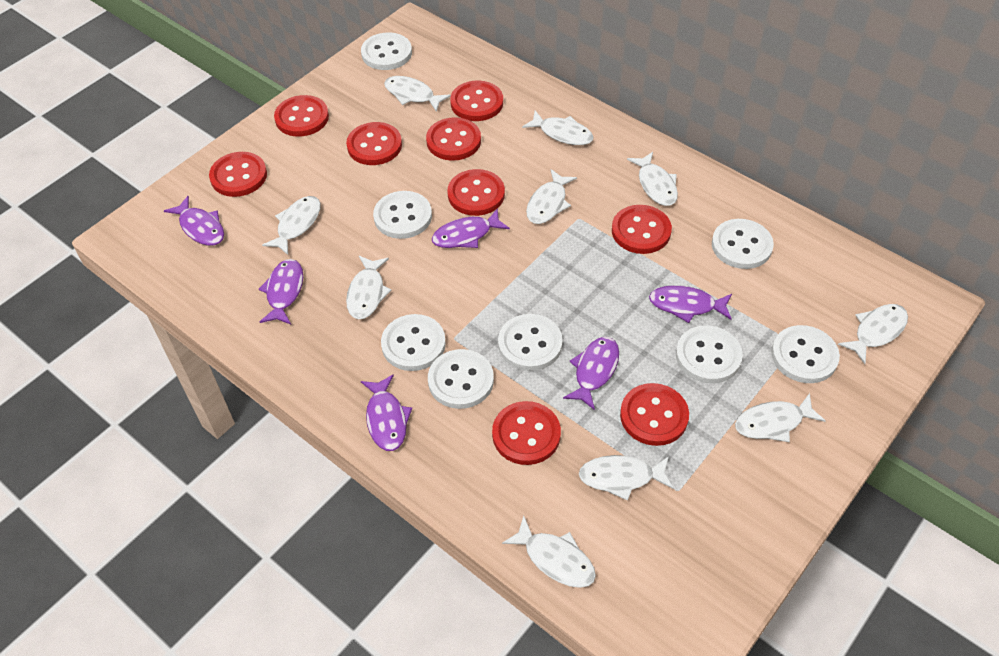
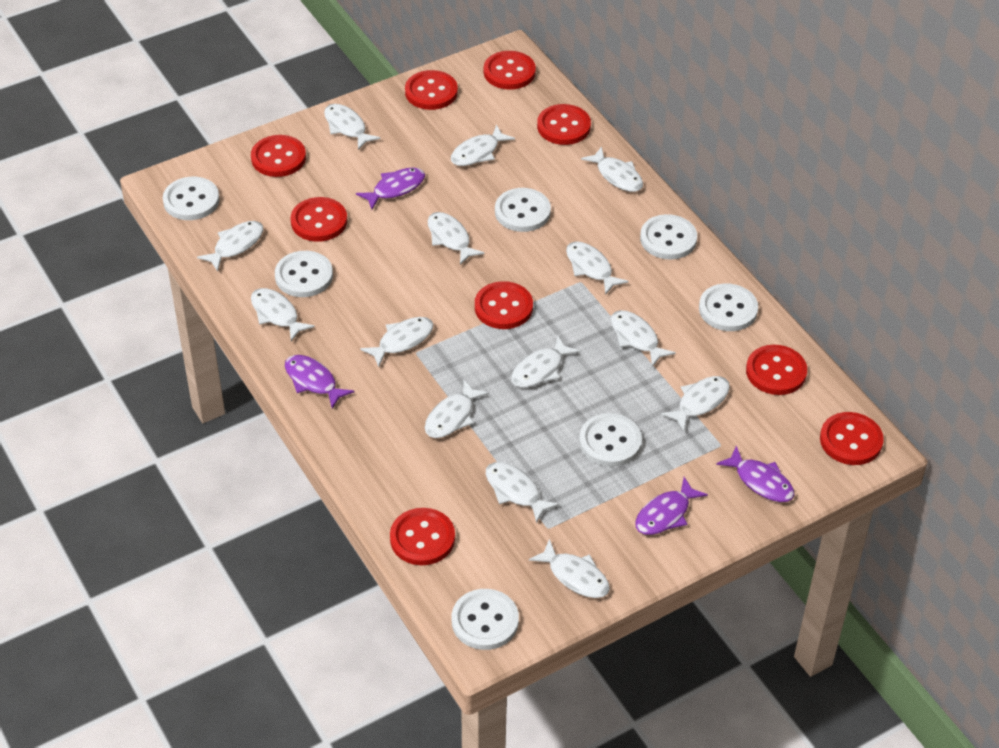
purple fish: 6 -> 4
white button: 8 -> 7
white fish: 10 -> 14

